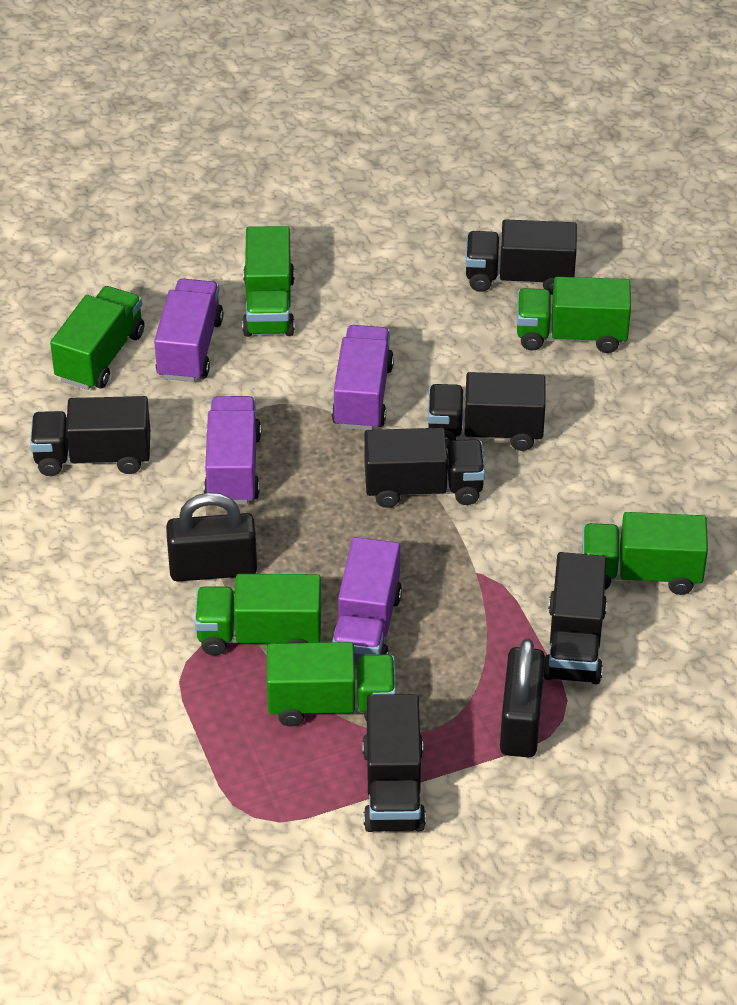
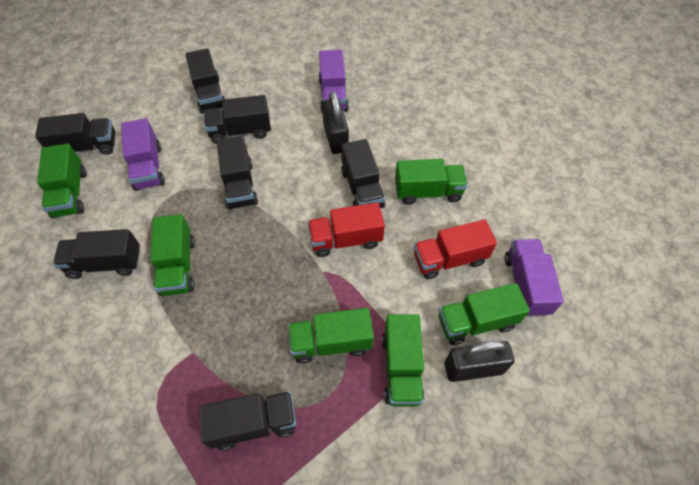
black truck: 6 -> 7
purple truck: 4 -> 3
red truck: 0 -> 2

